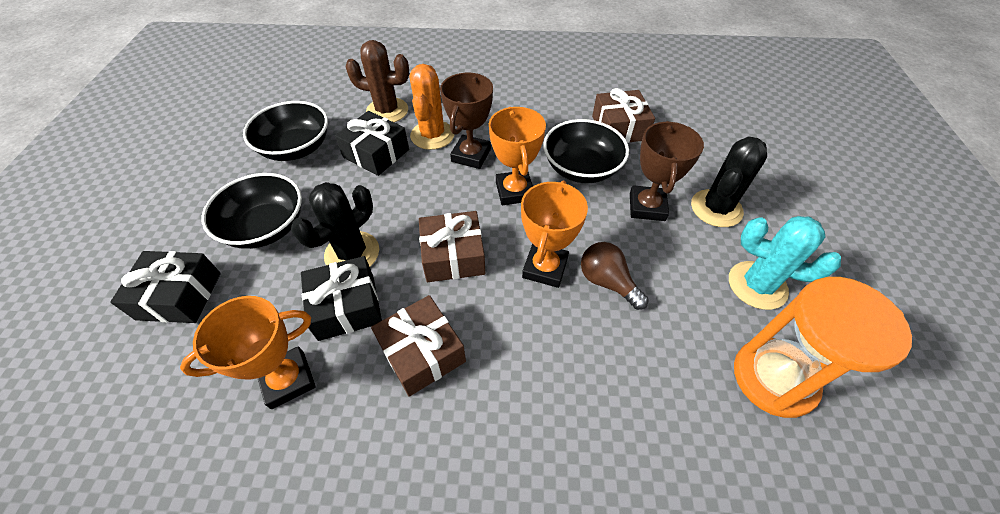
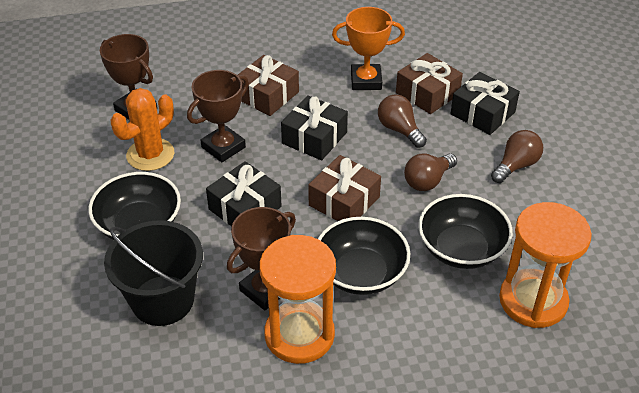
black bucket: 0 -> 1
black cactus: 2 -> 0
brown cactus: 1 -> 0
brown light bulb: 1 -> 3
brown trophy: 2 -> 3
orange hourglass: 1 -> 2
orange trophy: 3 -> 1
turquoise cactus: 1 -> 0

